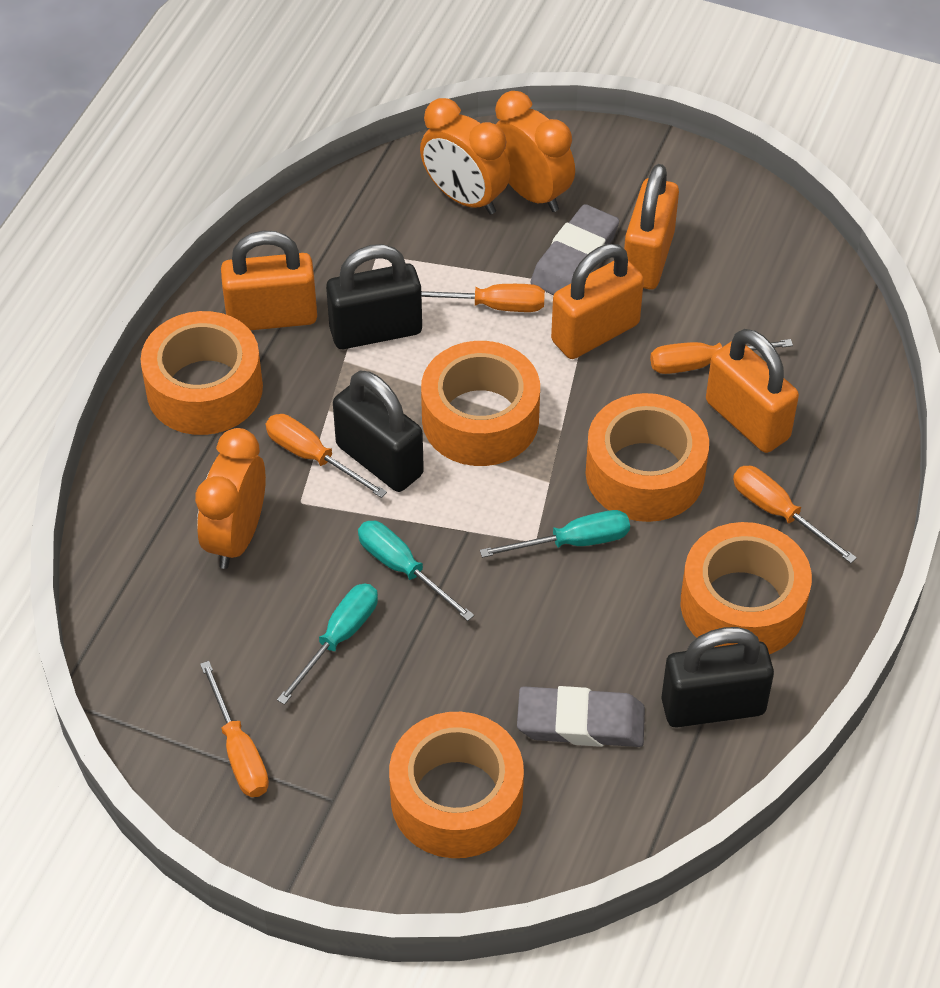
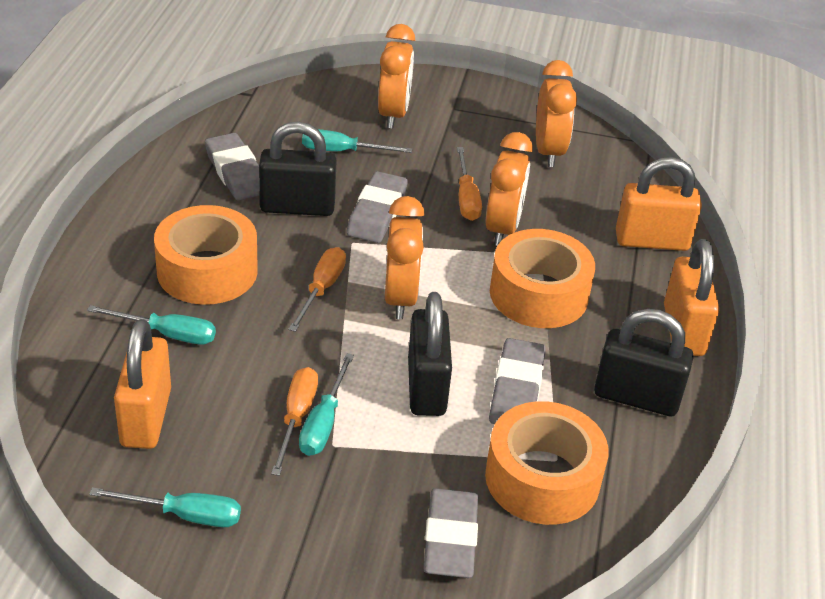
grey eraser: 2 -> 4
orange clock: 3 -> 4
orange padlock: 4 -> 3
orange screwdriver: 5 -> 3
orange tape: 5 -> 3
turquoise screwdriver: 3 -> 4

